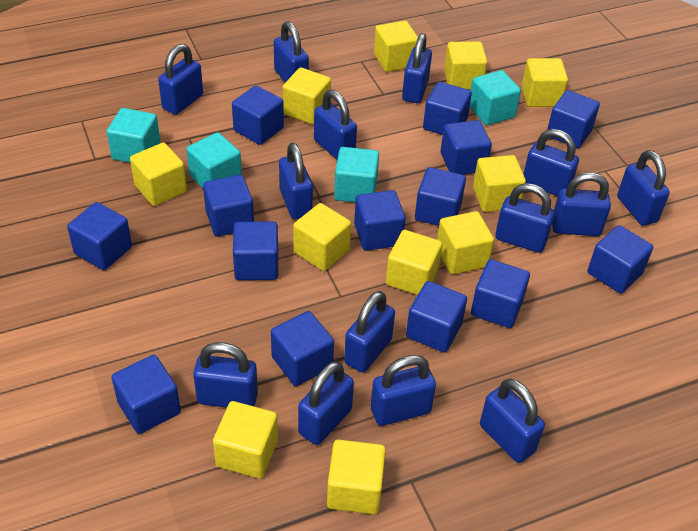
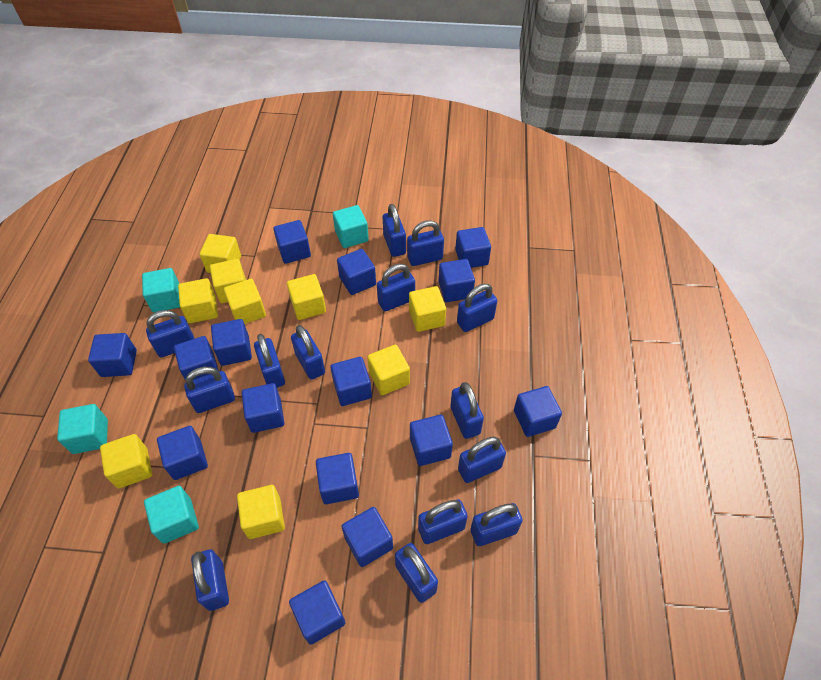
blue cube: 14 -> 15
yellow cube: 11 -> 9

